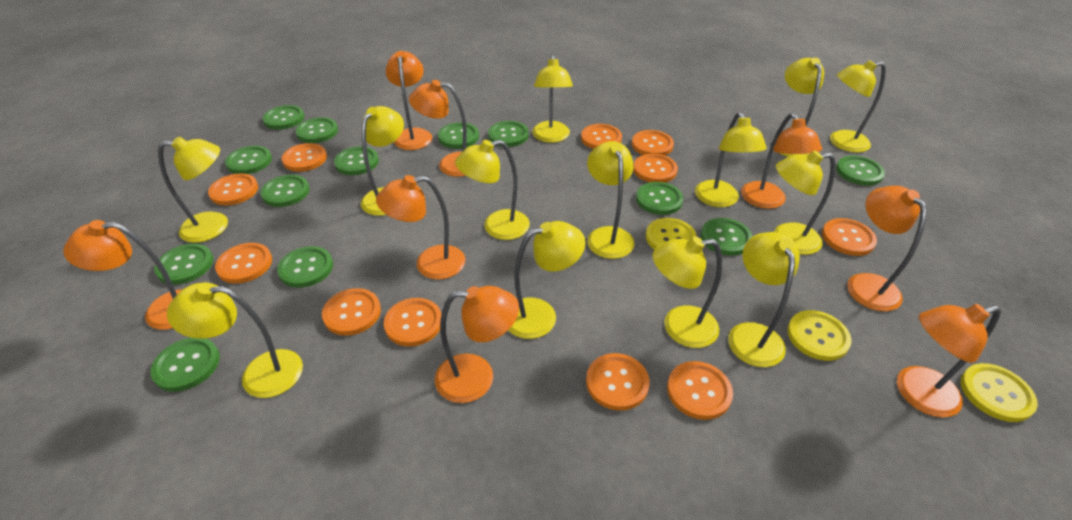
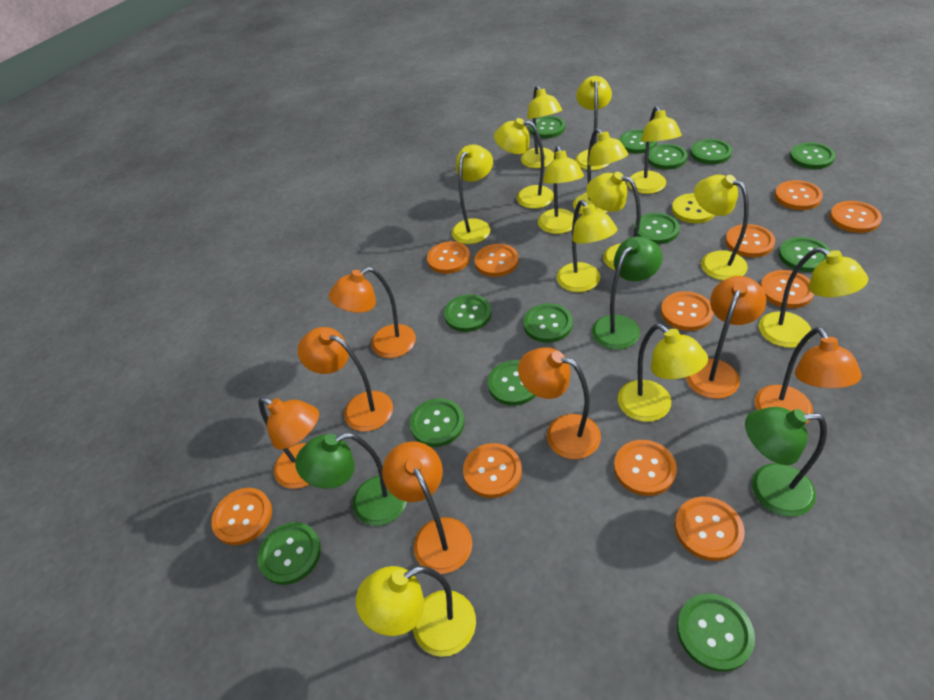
green lamp: 0 -> 3
orange lamp: 8 -> 7
yellow button: 3 -> 1

